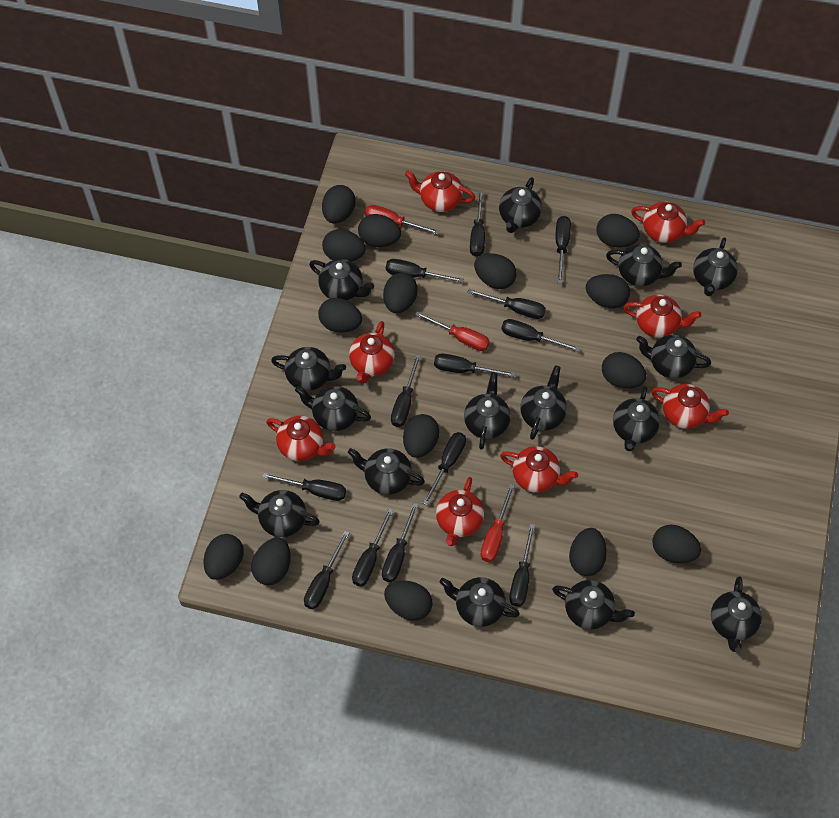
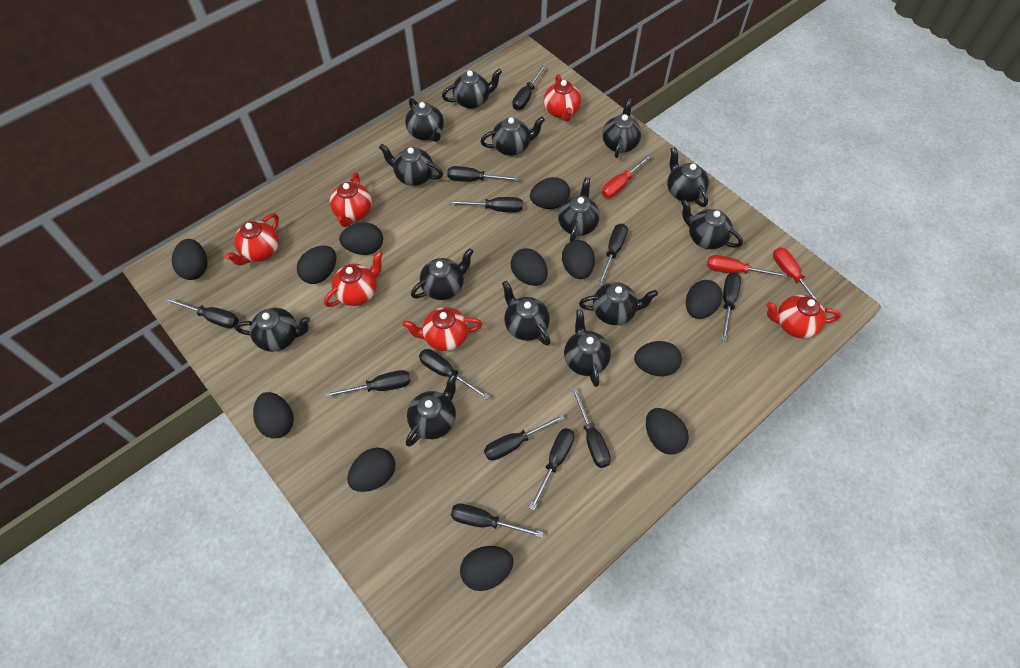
black egg: 15 -> 12
black screwdriver: 13 -> 12
black teapot: 15 -> 14
red teapot: 8 -> 6

